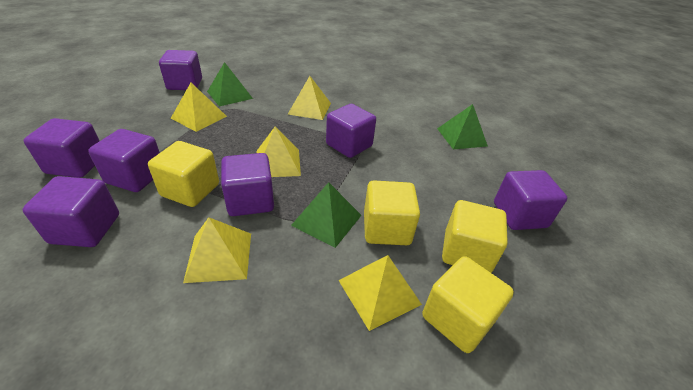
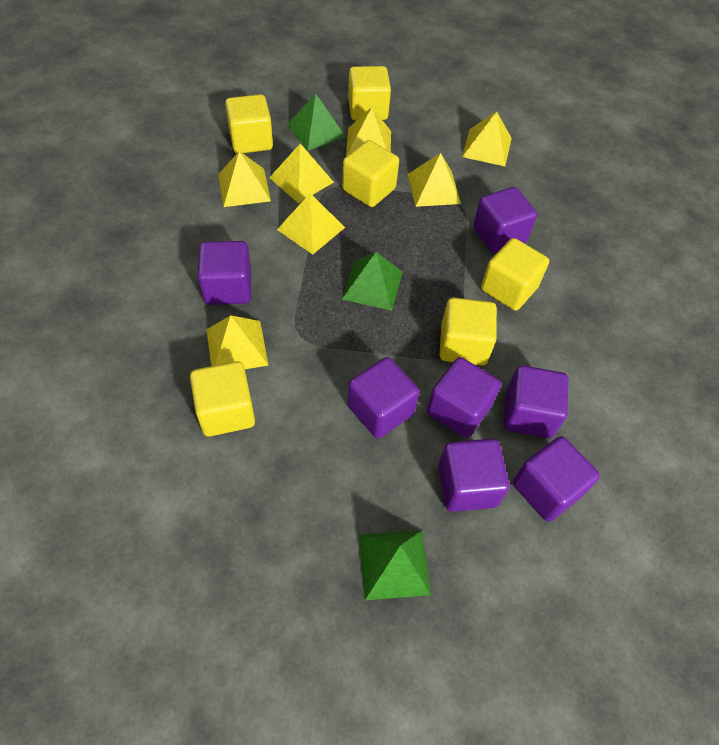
yellow cube: 4 -> 6
yellow pyramid: 5 -> 7

